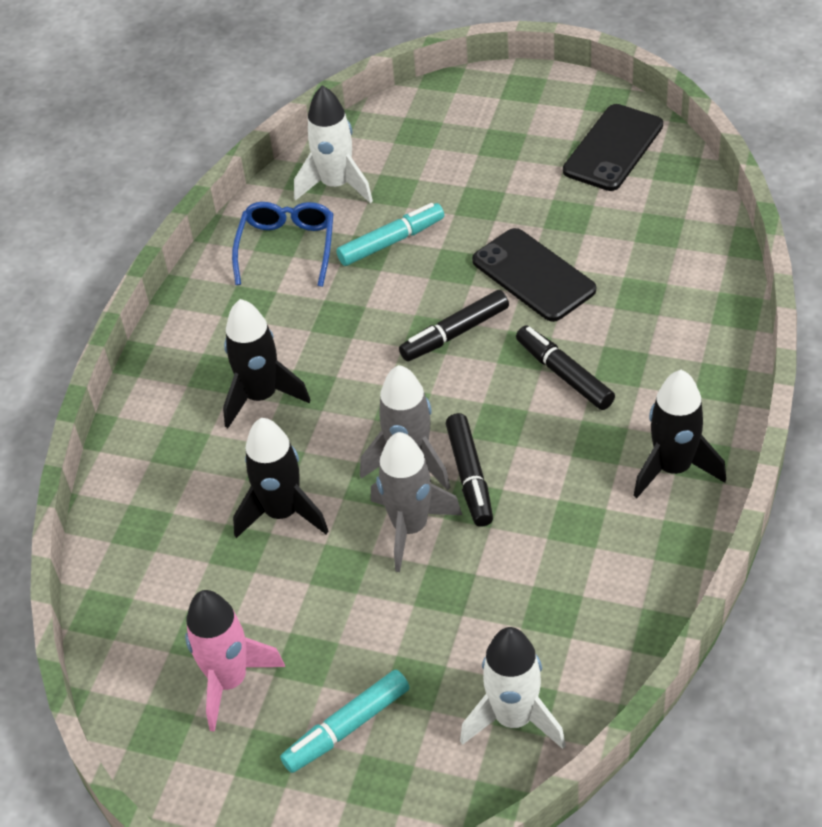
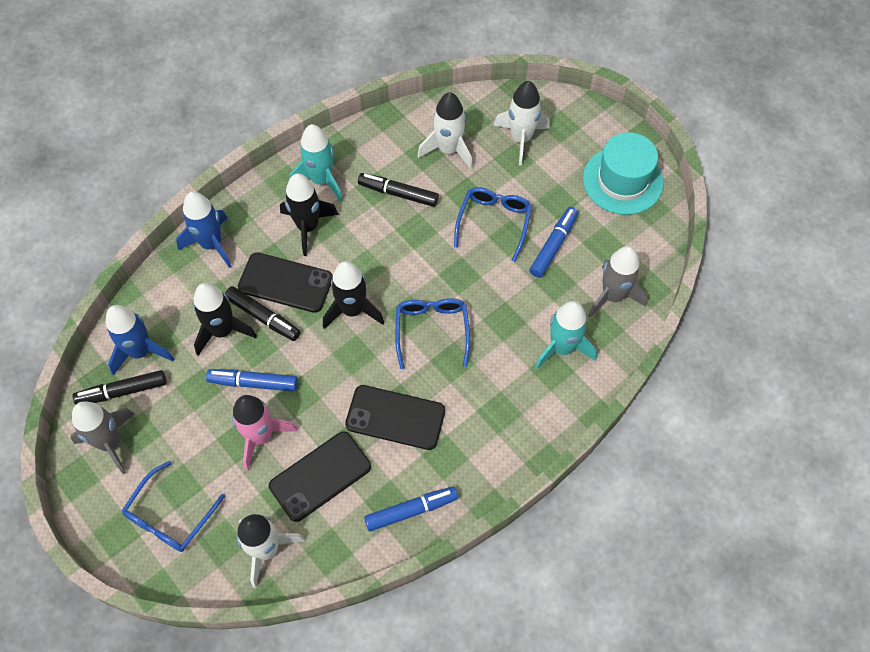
black phone: 2 -> 3
blue glasses: 1 -> 3
blue marker: 0 -> 3
blue rocket: 0 -> 2
turquoise hat: 0 -> 1
turquoise marker: 2 -> 0
turquoise rocket: 0 -> 2
white rocket: 2 -> 3

